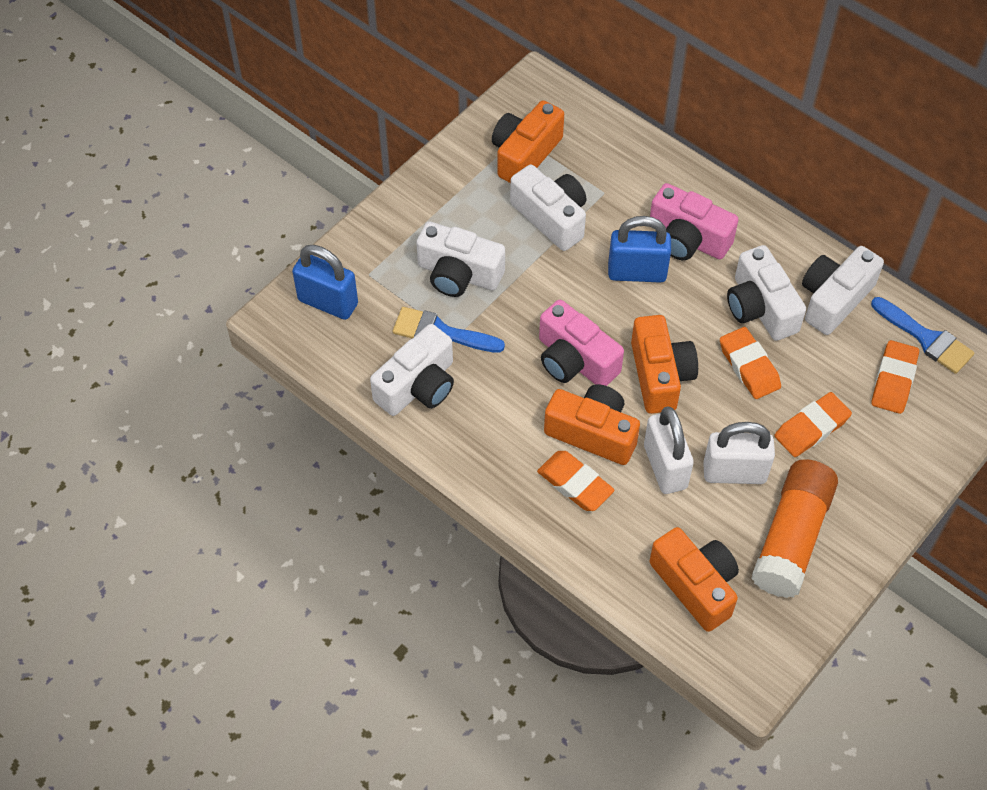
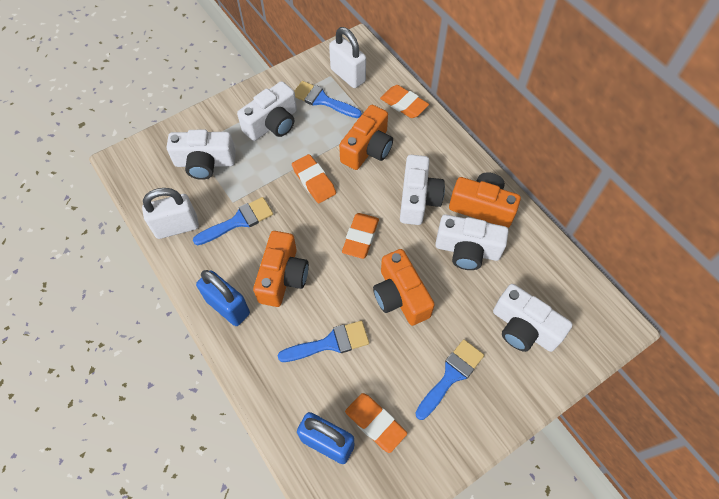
blue brush: 2 -> 4
orange glue stick: 1 -> 0
pink camera: 2 -> 0

